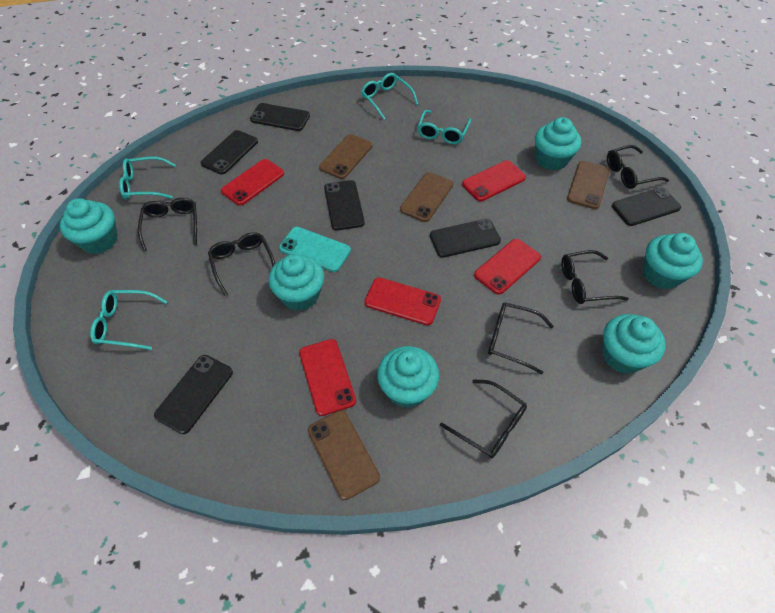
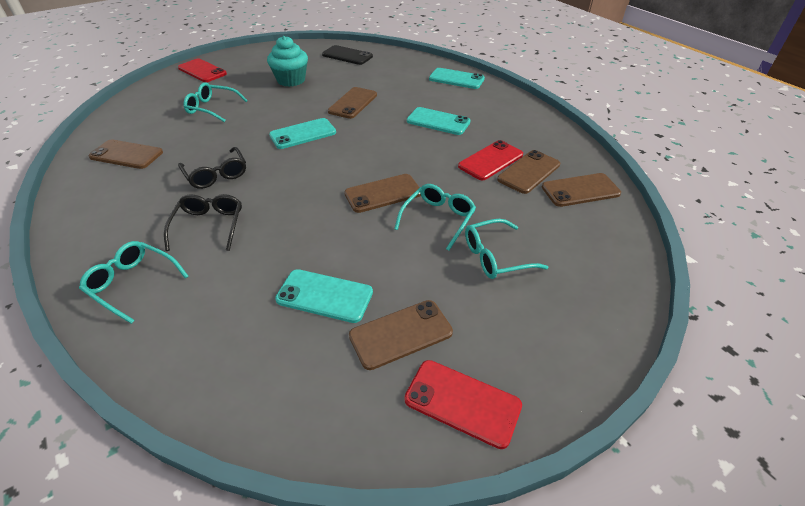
black glasses: 6 -> 2
black phone: 6 -> 1
brown phone: 4 -> 6
red phone: 5 -> 3
turquoise cupcake: 6 -> 1
turquoise phone: 1 -> 4

